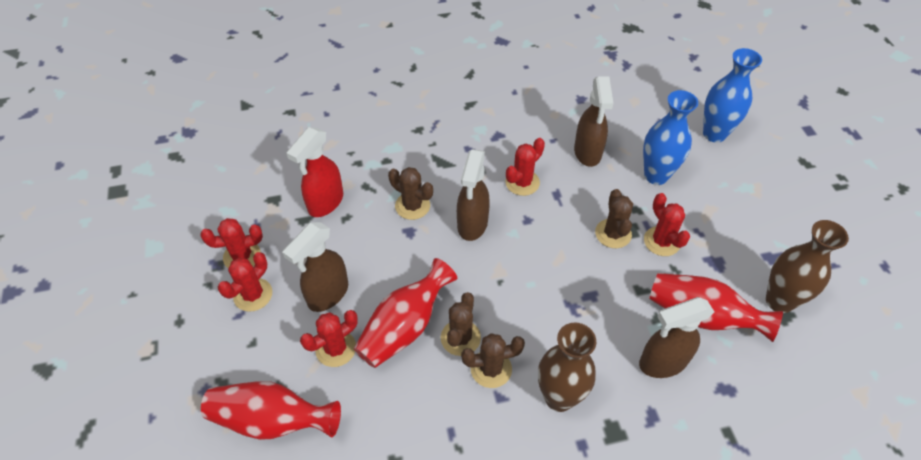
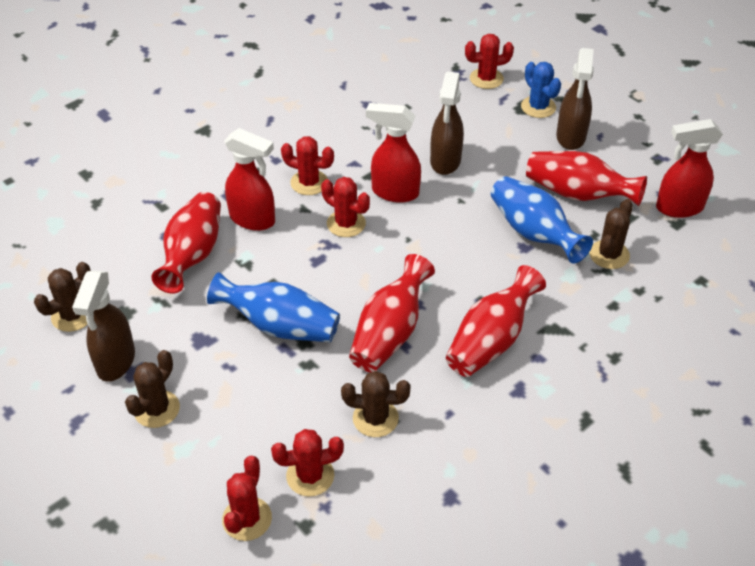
blue cactus: 0 -> 1
brown spray bottle: 4 -> 3
brown vase: 2 -> 0
red spray bottle: 1 -> 3
red vase: 3 -> 4

